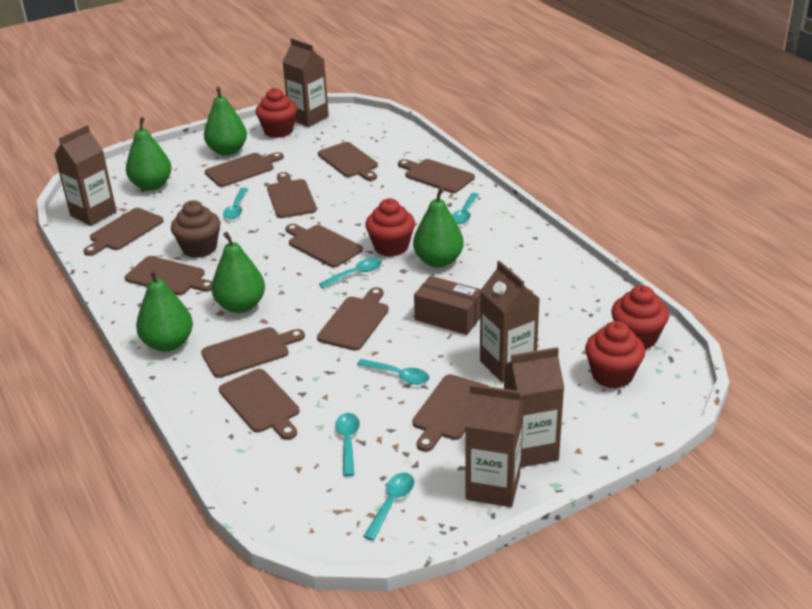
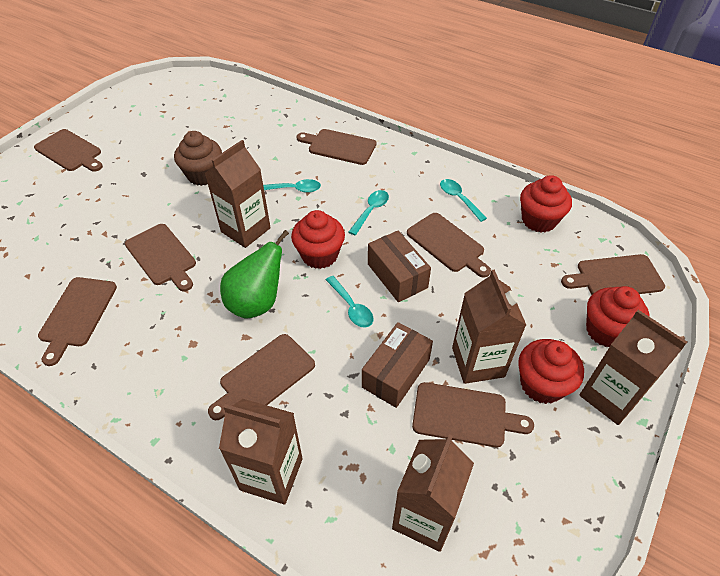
brown box: 1 -> 2
brown cutting board: 11 -> 8
green pear: 5 -> 1
turquoise spoon: 6 -> 4

